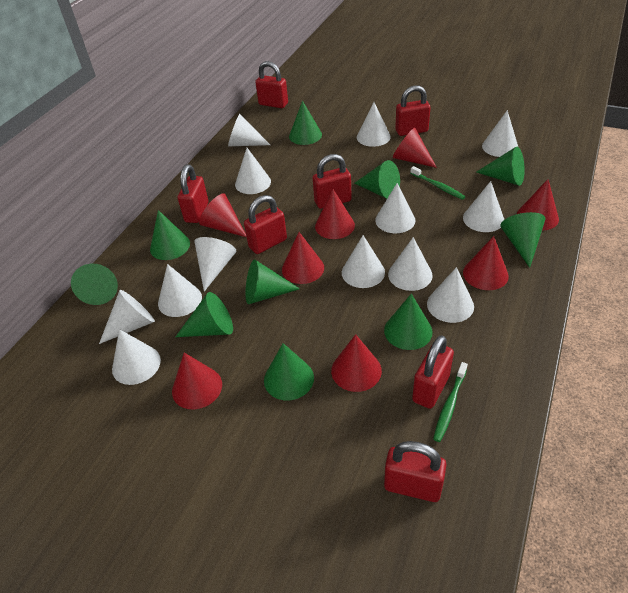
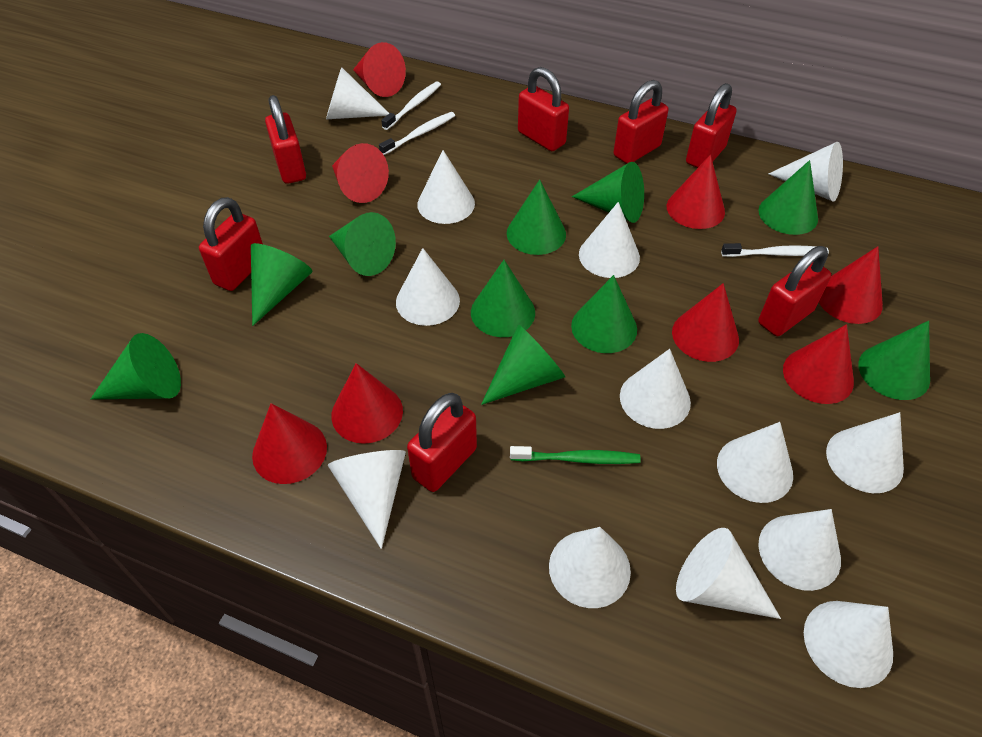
green toothbrush: 2 -> 1
white toothbrush: 0 -> 3

